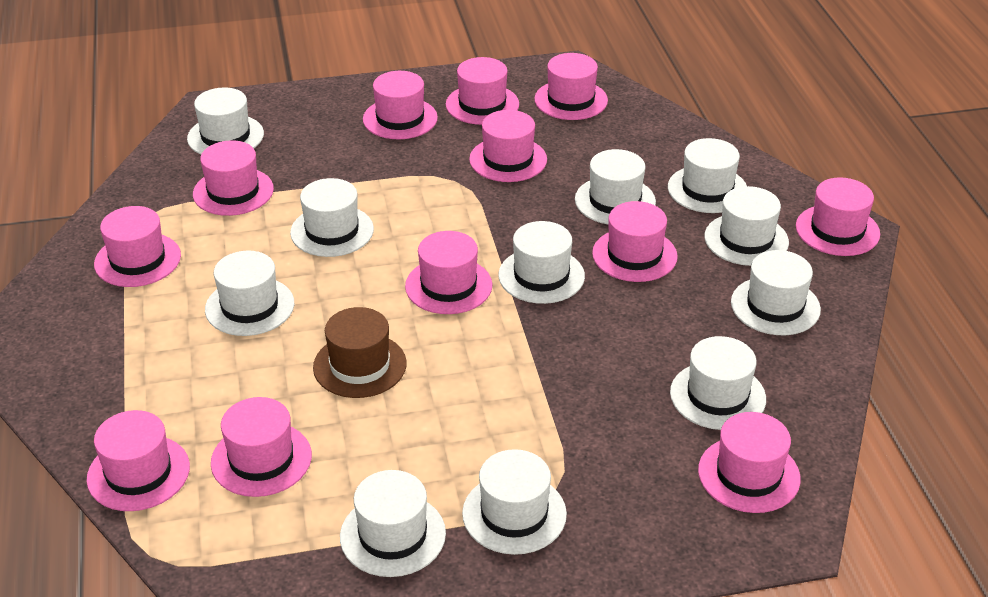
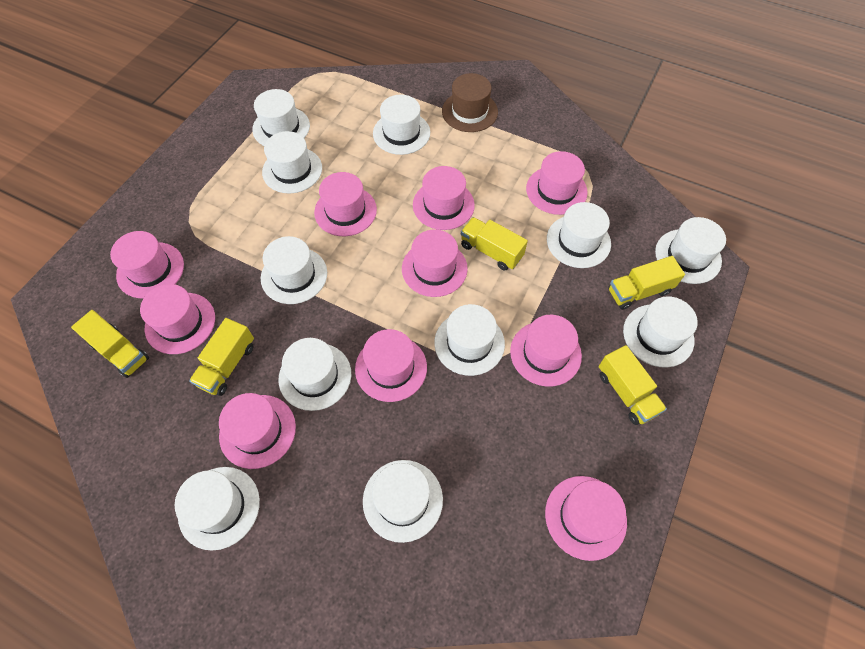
pink hat: 12 -> 10
yellow truck: 0 -> 5

